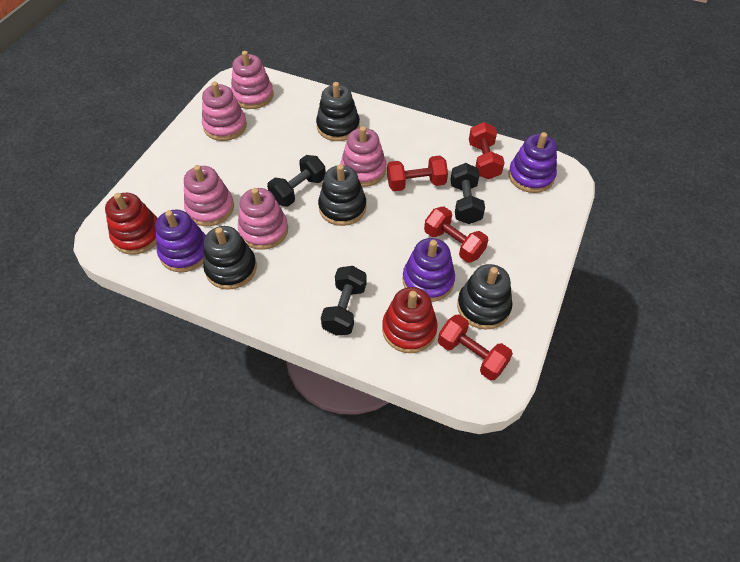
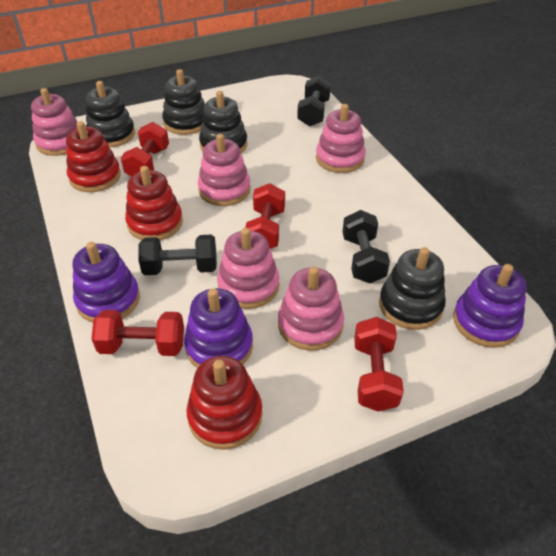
red stacking toy: 2 -> 3

